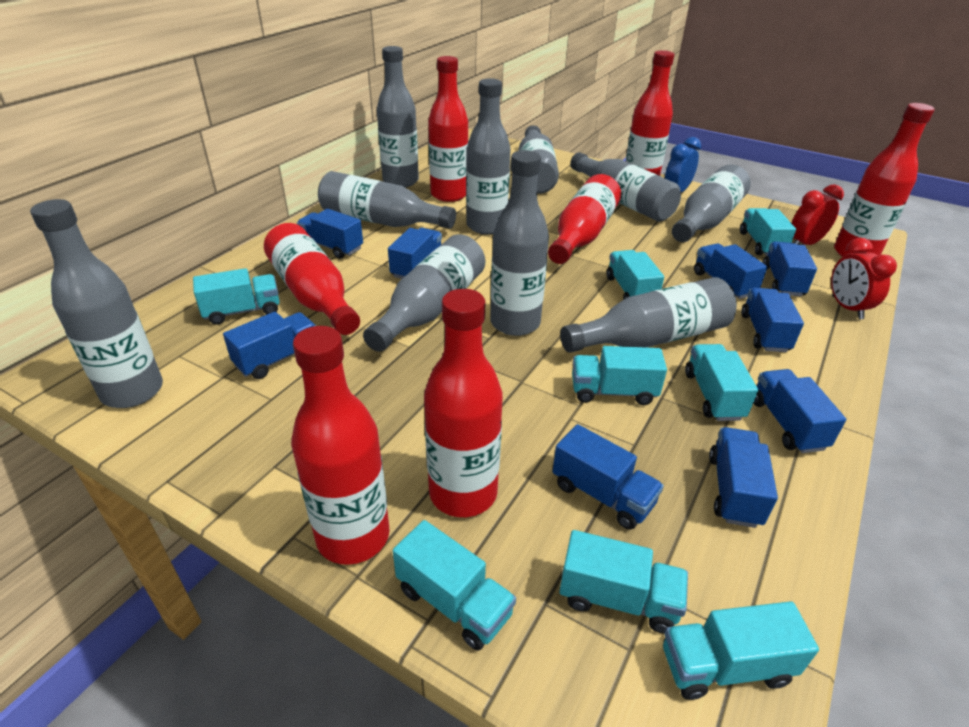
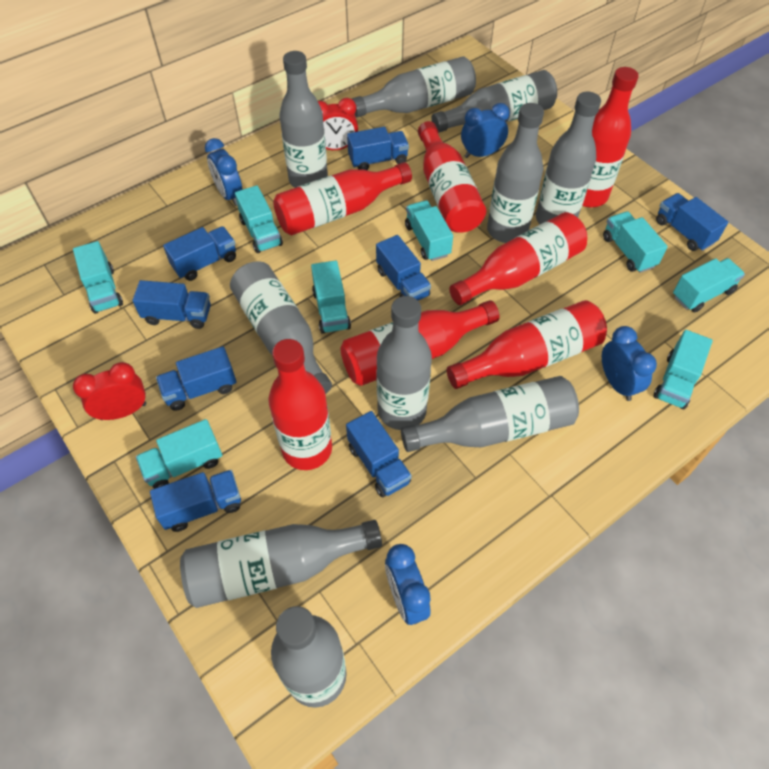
blue clock: 1 -> 4
blue truck: 9 -> 8

